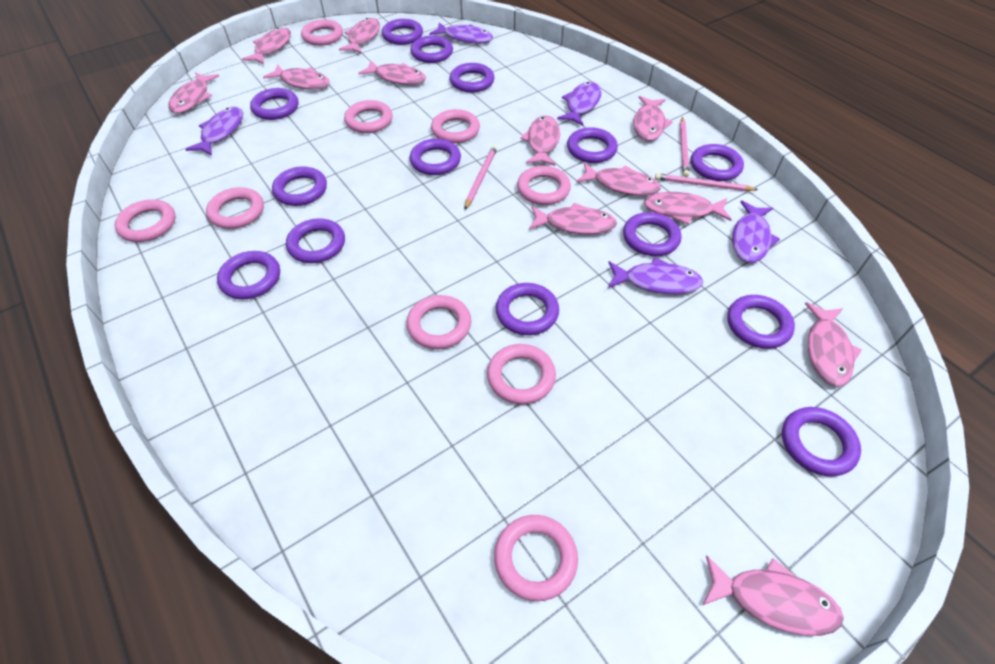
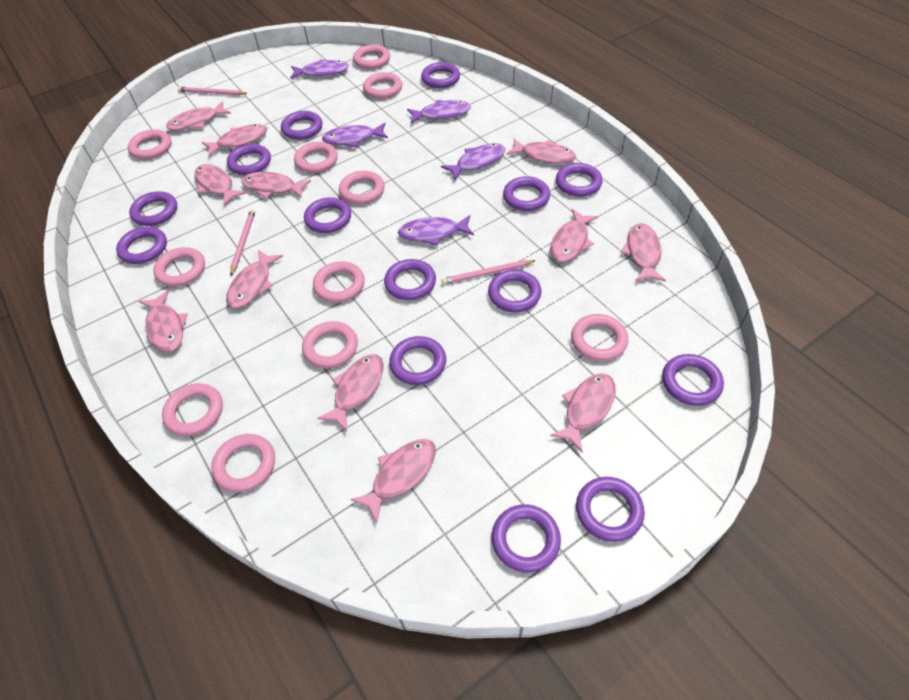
pink ring: 9 -> 11

